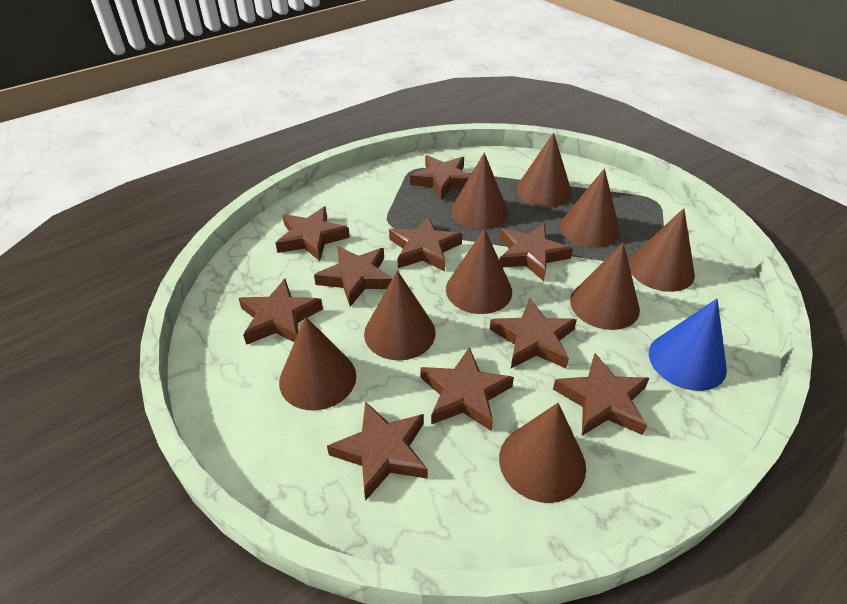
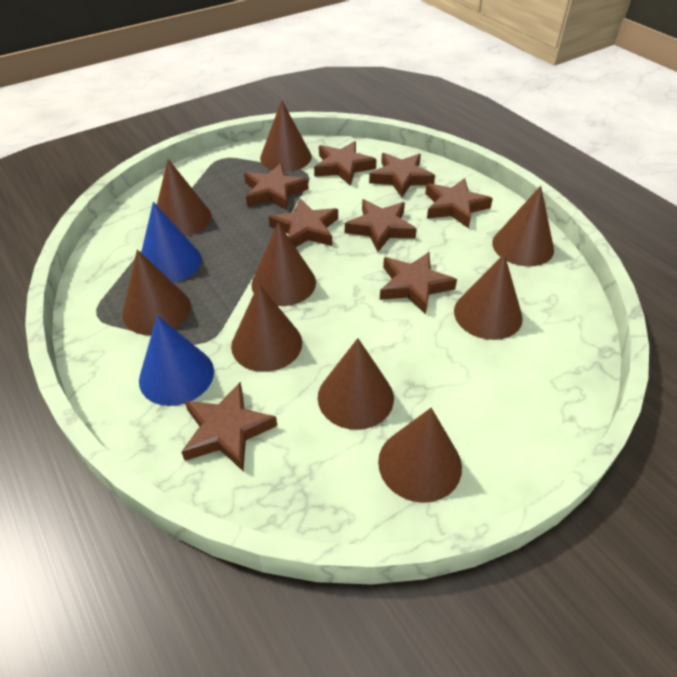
blue cone: 1 -> 2
brown star: 10 -> 8

